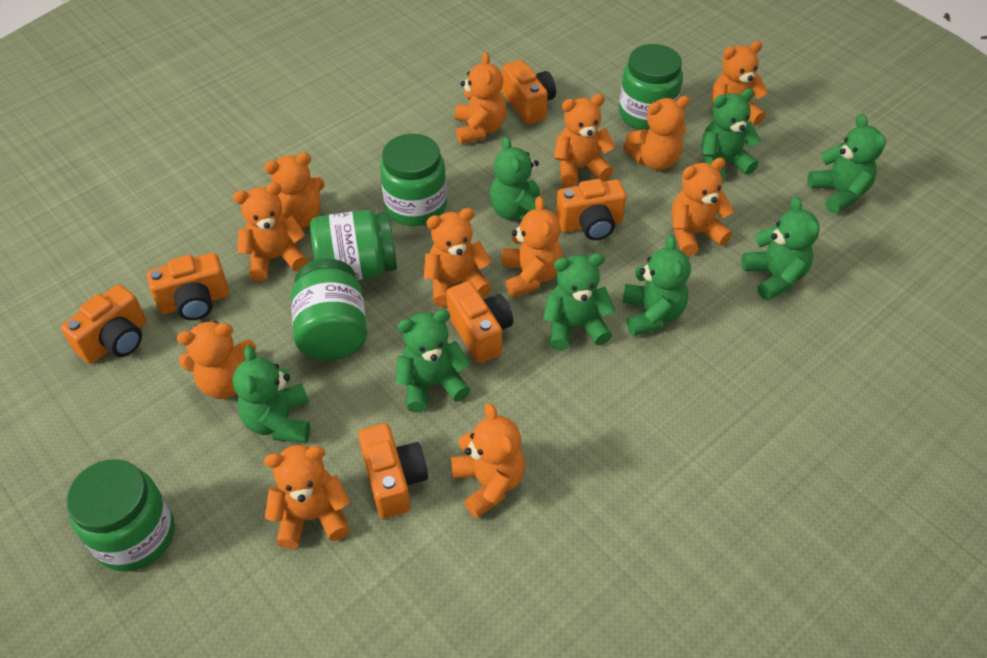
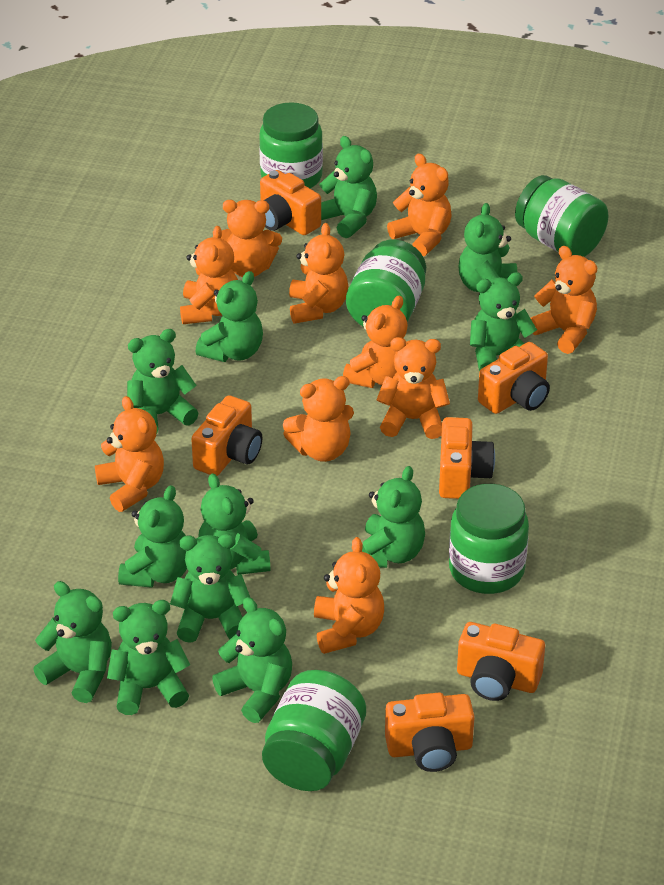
green teddy bear: 8 -> 12
orange teddy bear: 12 -> 10

